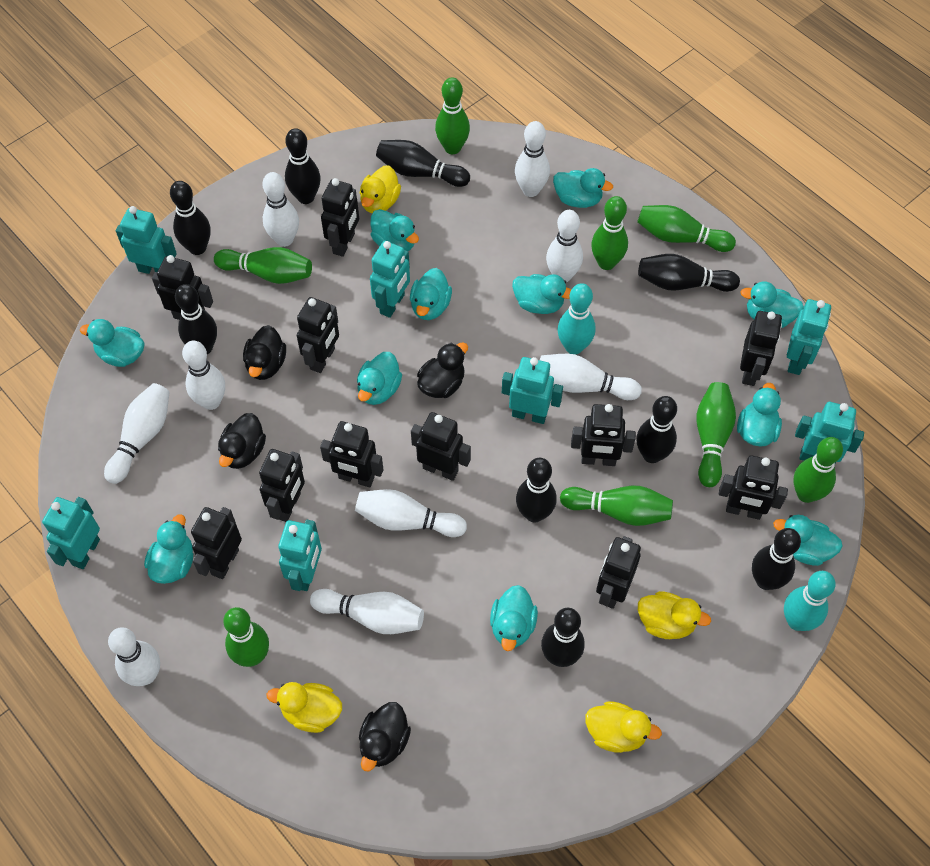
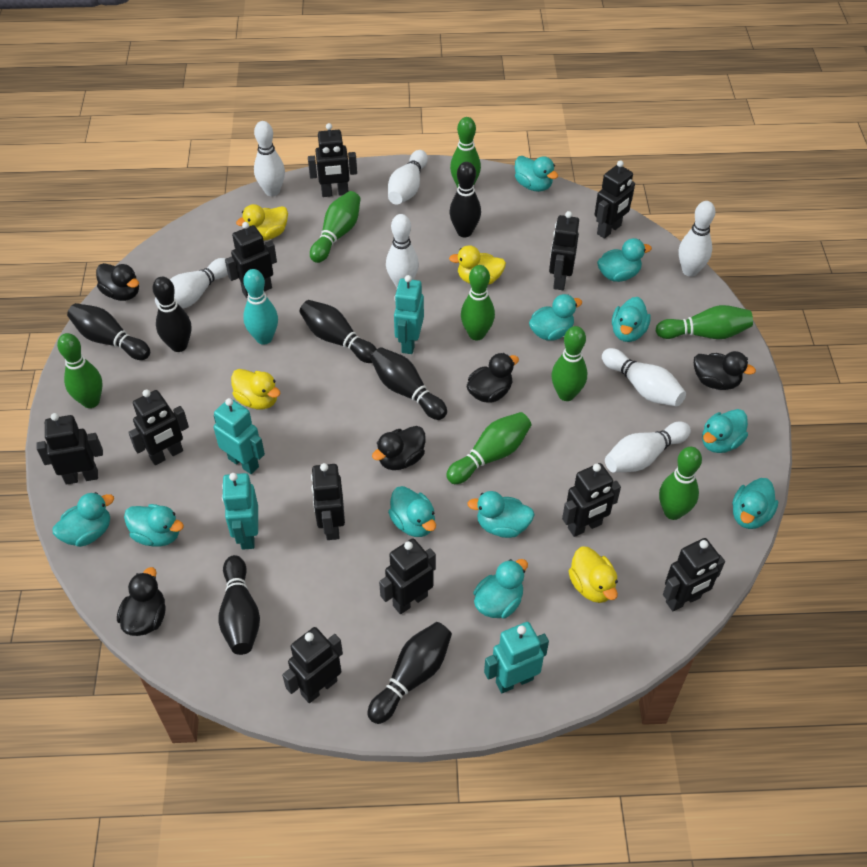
black bowling pin: 9 -> 7
black duck: 4 -> 5
turquoise bowling pin: 2 -> 1
turquoise robot: 7 -> 4
white bowling pin: 9 -> 7

